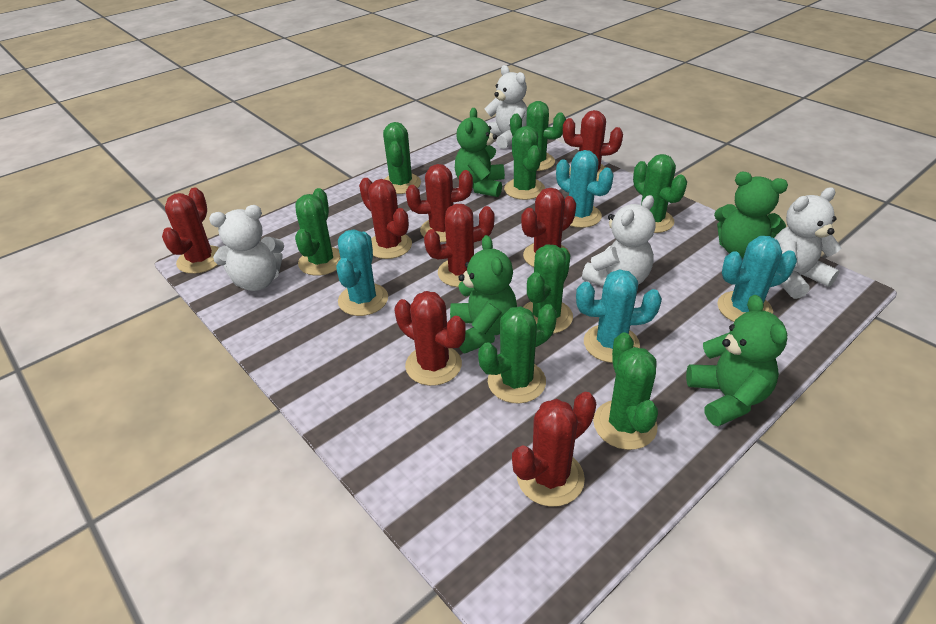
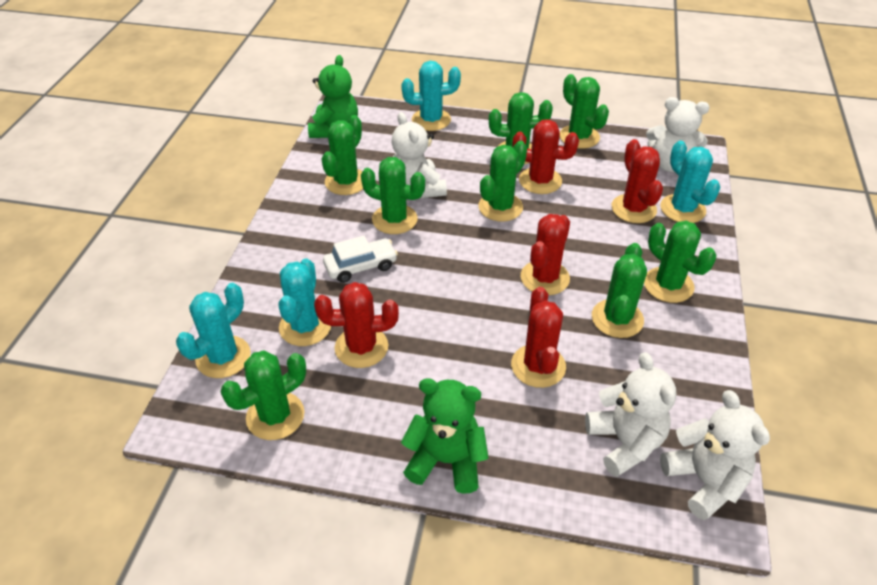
green teddy bear: 4 -> 2
red cactus: 8 -> 5
white car: 0 -> 1

